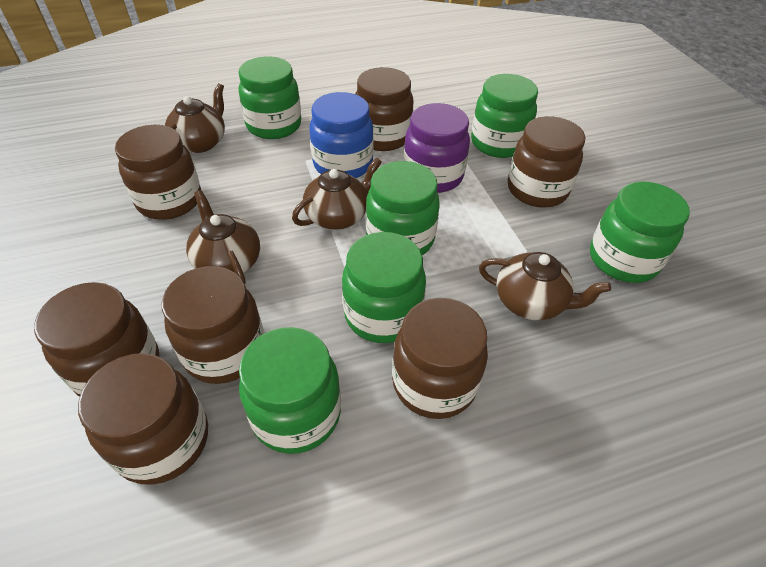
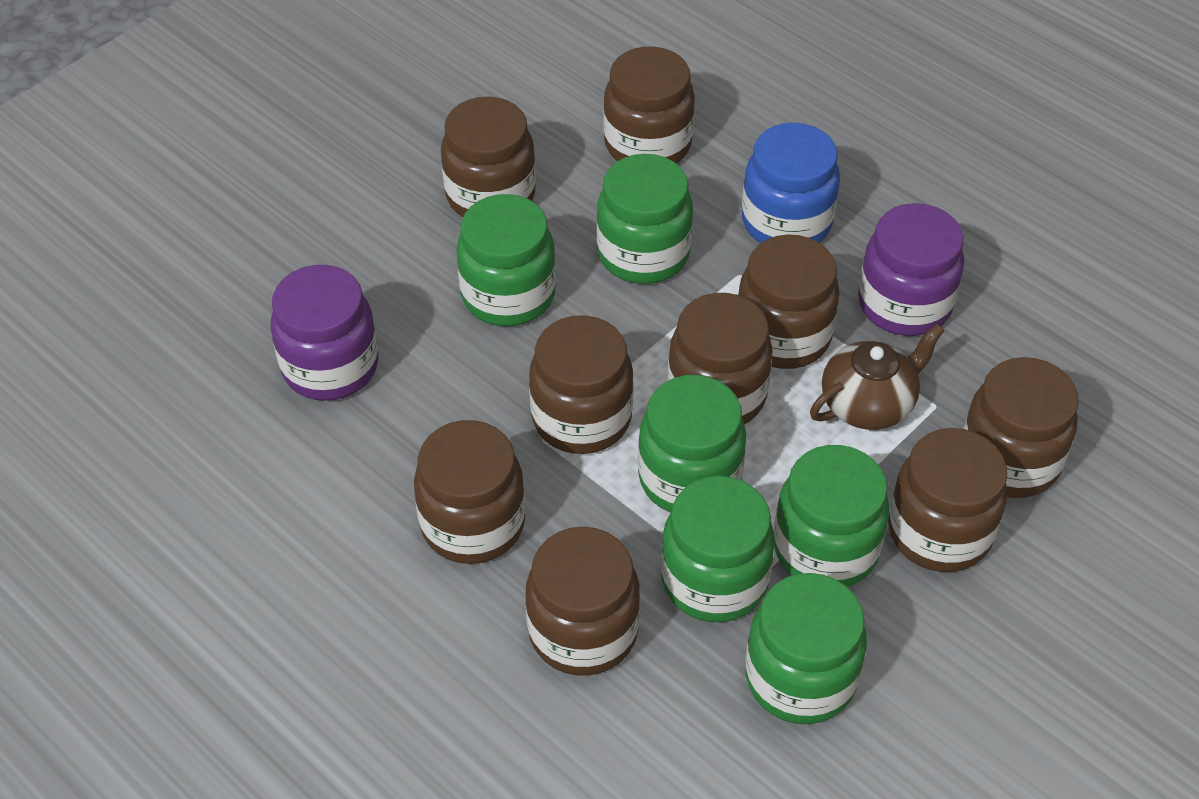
brown jar: 7 -> 9
brown teapot: 4 -> 1
purple jar: 1 -> 2

